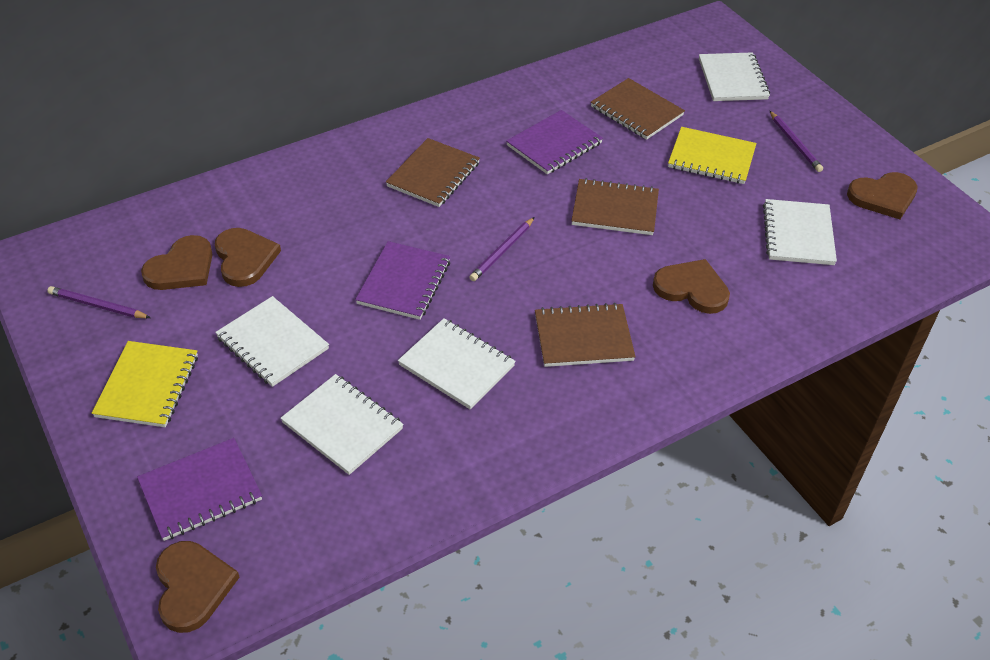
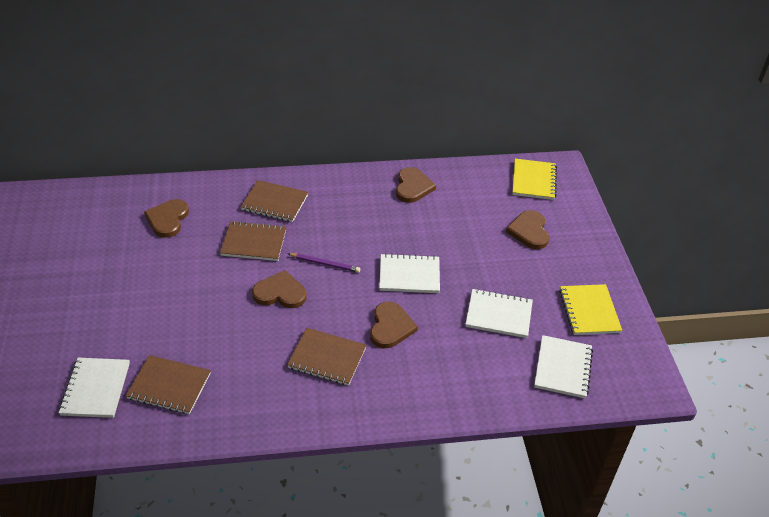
purple notebook: 3 -> 0
purple pencil: 3 -> 1
white notebook: 5 -> 4

